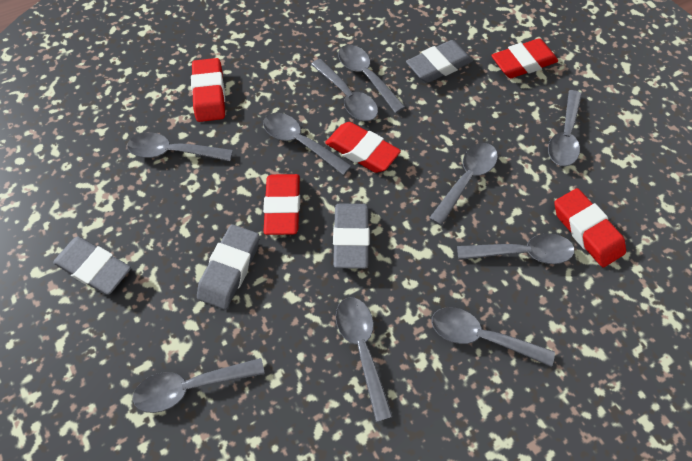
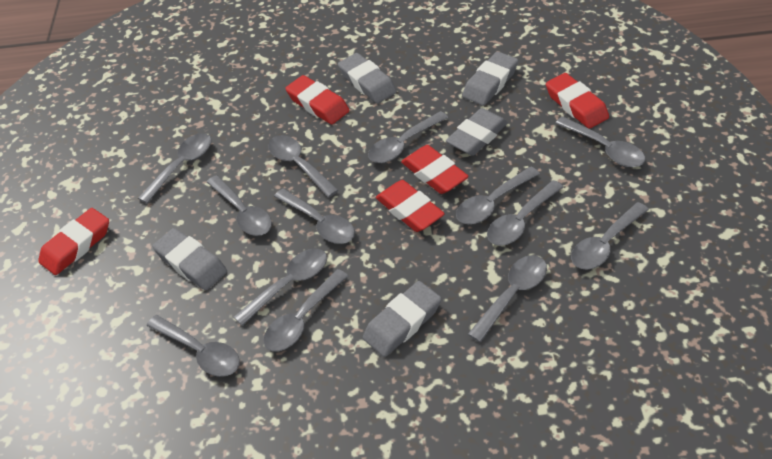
grey eraser: 4 -> 5
grey spoon: 10 -> 13

